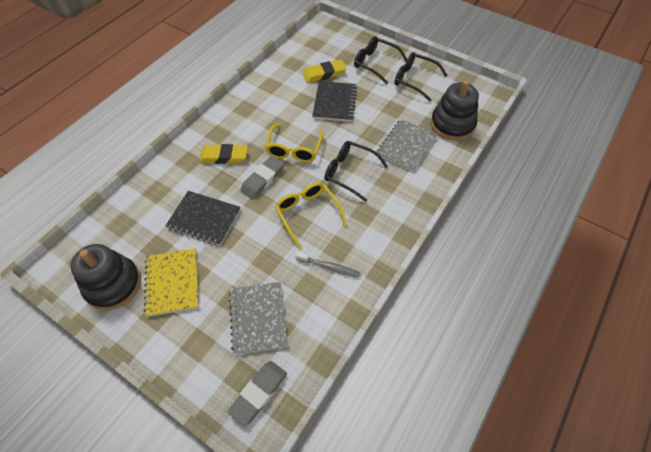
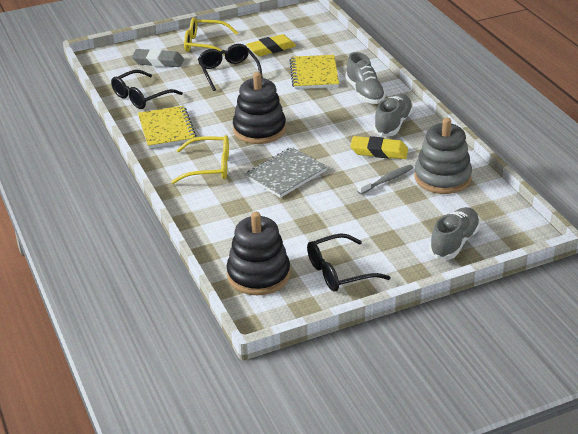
black notebook: 2 -> 0
grey eraser: 2 -> 1
grey notebook: 2 -> 1
grey shoe: 0 -> 3
grey stacking toy: 0 -> 1
yellow notebook: 1 -> 2

